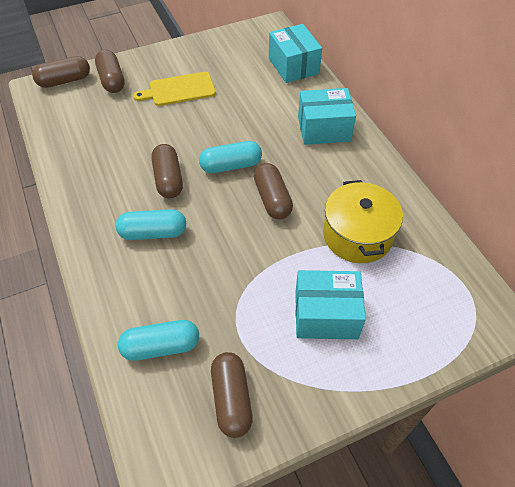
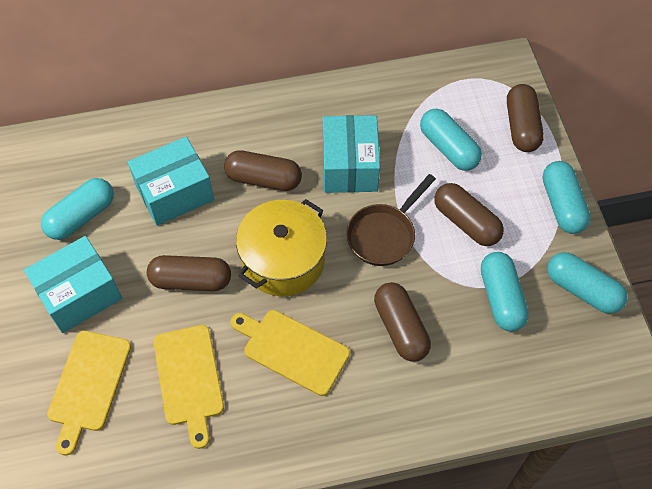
brown pan: 0 -> 1
turquoise capsule: 3 -> 5
yellow cutting board: 1 -> 3

